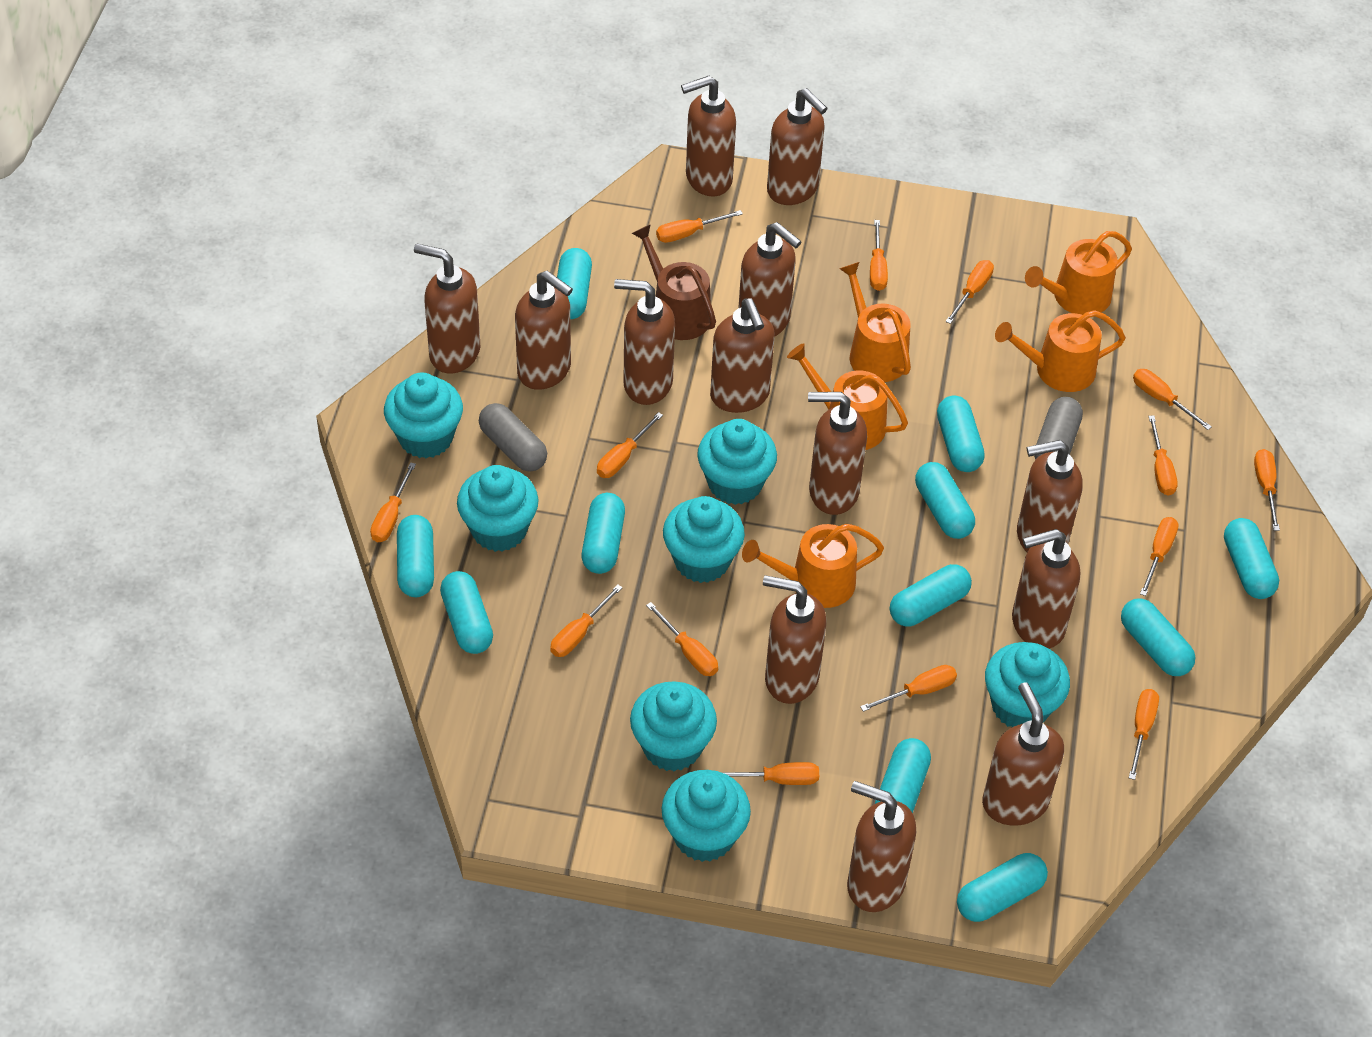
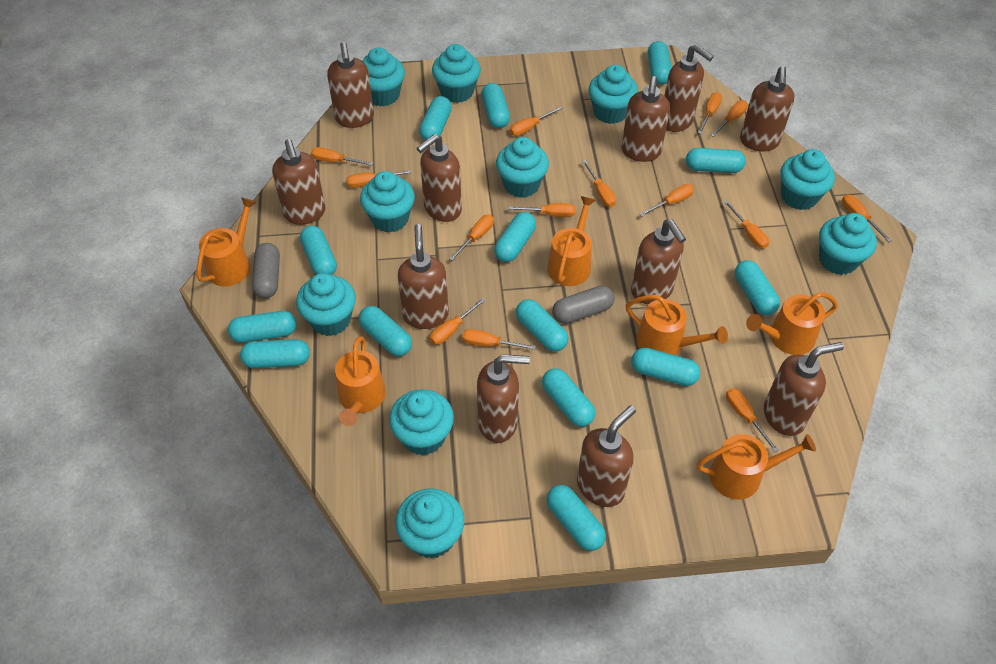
brown soap dispenser: 13 -> 11
brown watering can: 1 -> 0
orange watering can: 5 -> 6
turquoise capsule: 11 -> 14
turquoise cupcake: 7 -> 10

